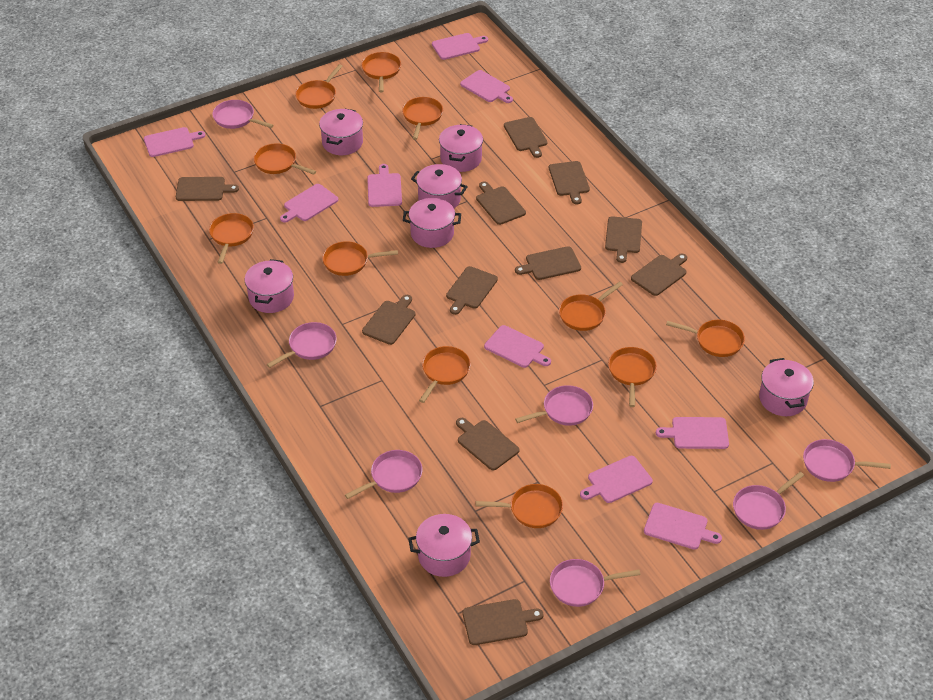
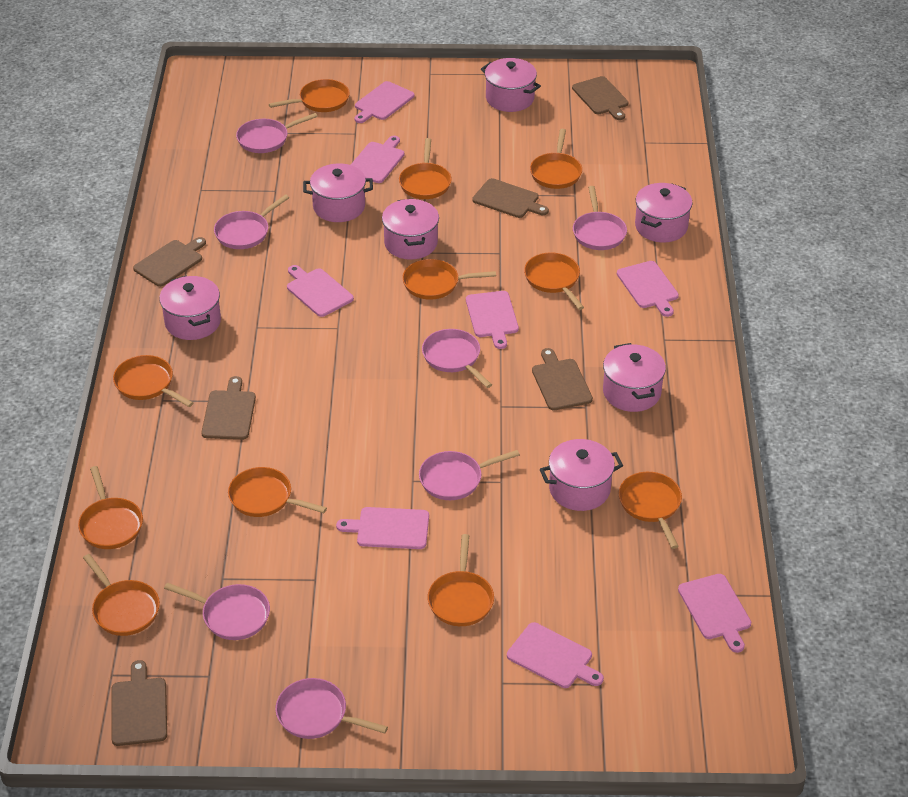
brown cutting board: 11 -> 6
pink cutting board: 9 -> 8

